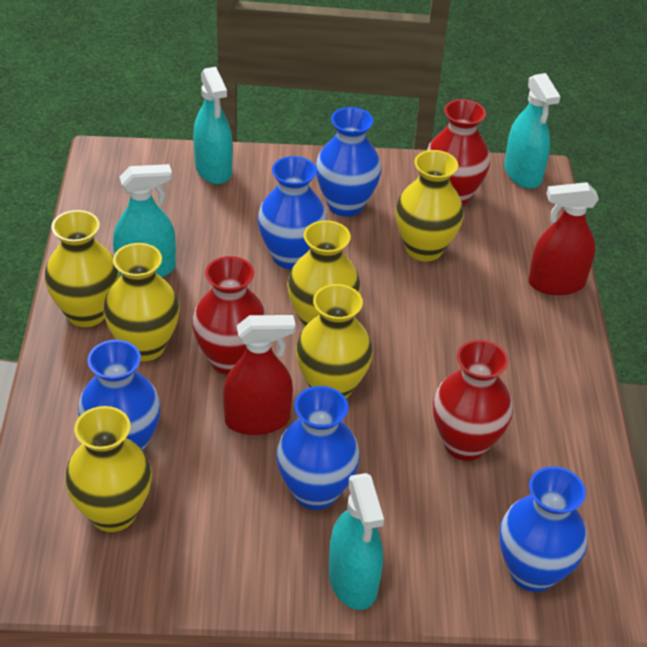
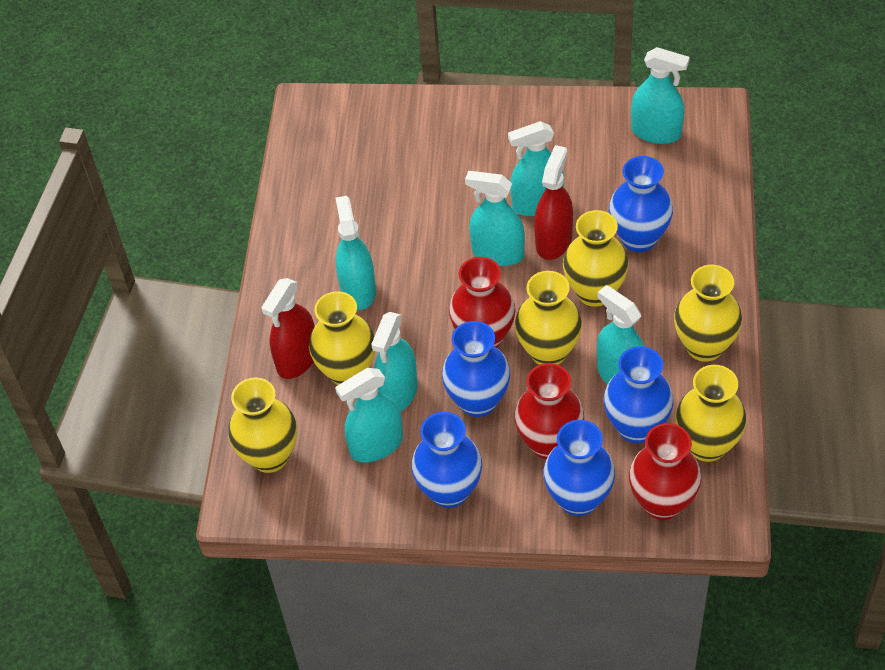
turquoise spray bottle: 4 -> 7

